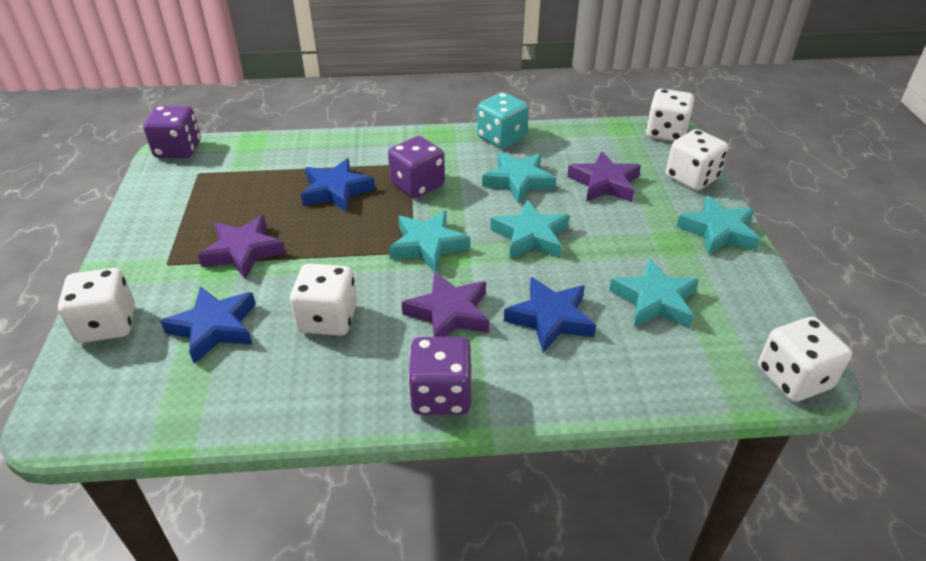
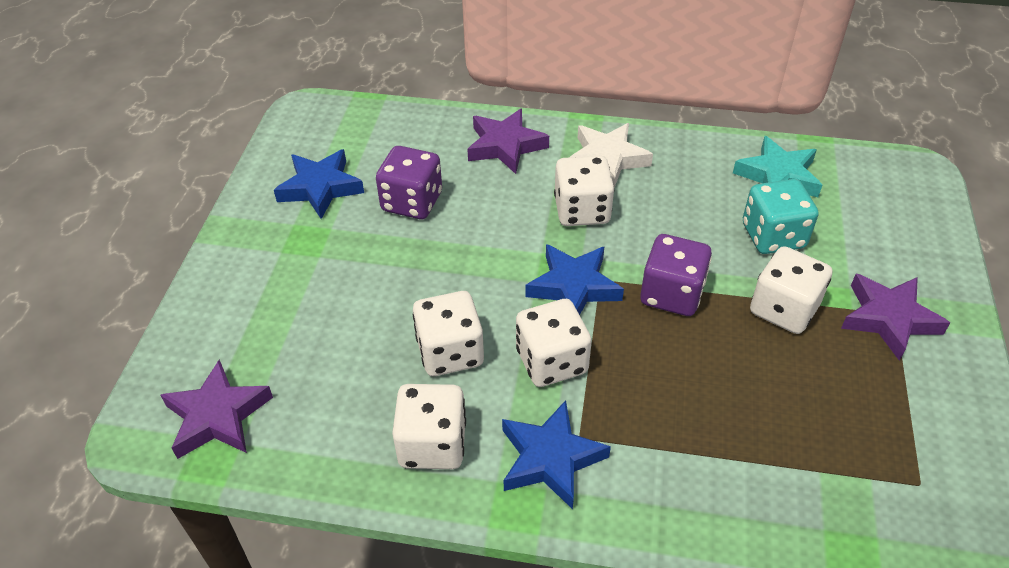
purple dice: 3 -> 2
turquoise star: 5 -> 1
white star: 0 -> 1

